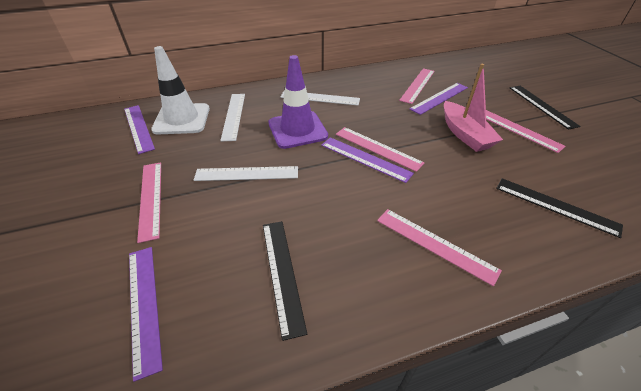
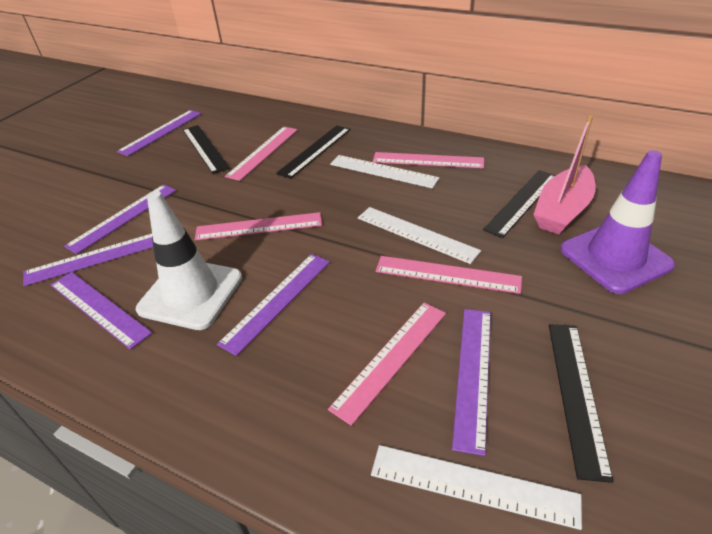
black ruler: 3 -> 4
purple ruler: 4 -> 6

